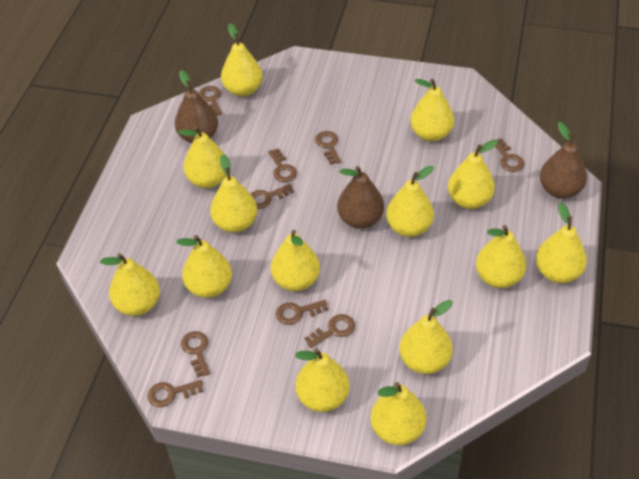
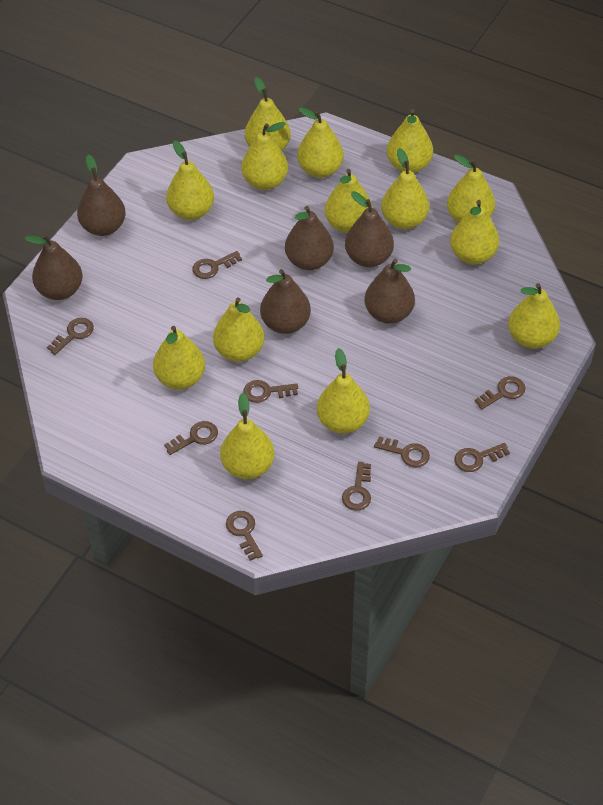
brown pear: 3 -> 6

